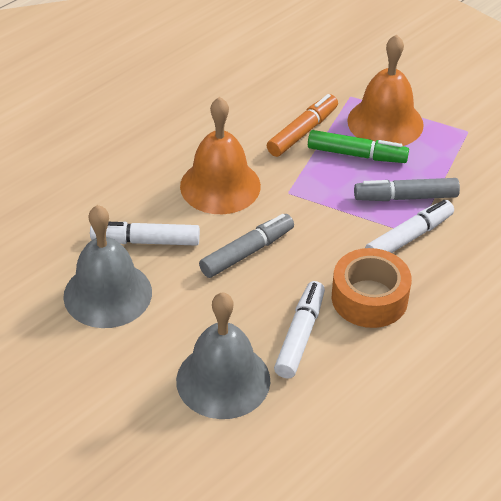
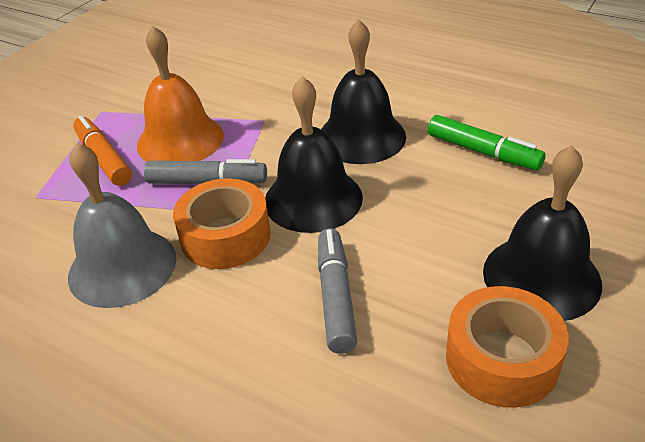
black bell: 0 -> 3
grey bell: 2 -> 1
orange bell: 2 -> 1
orange tape: 1 -> 2
white marker: 3 -> 0

